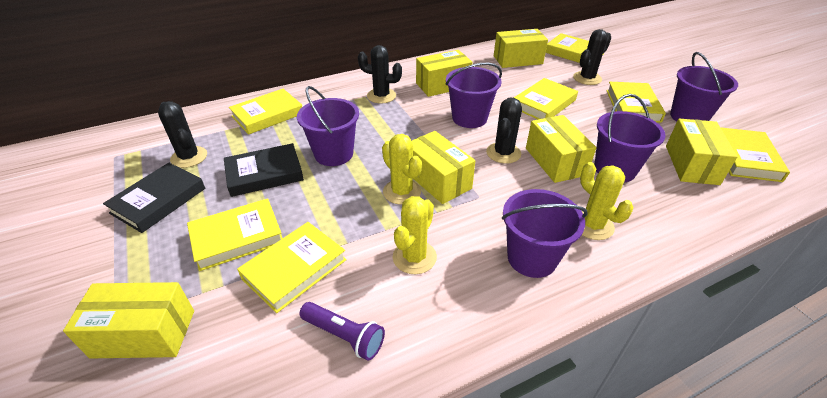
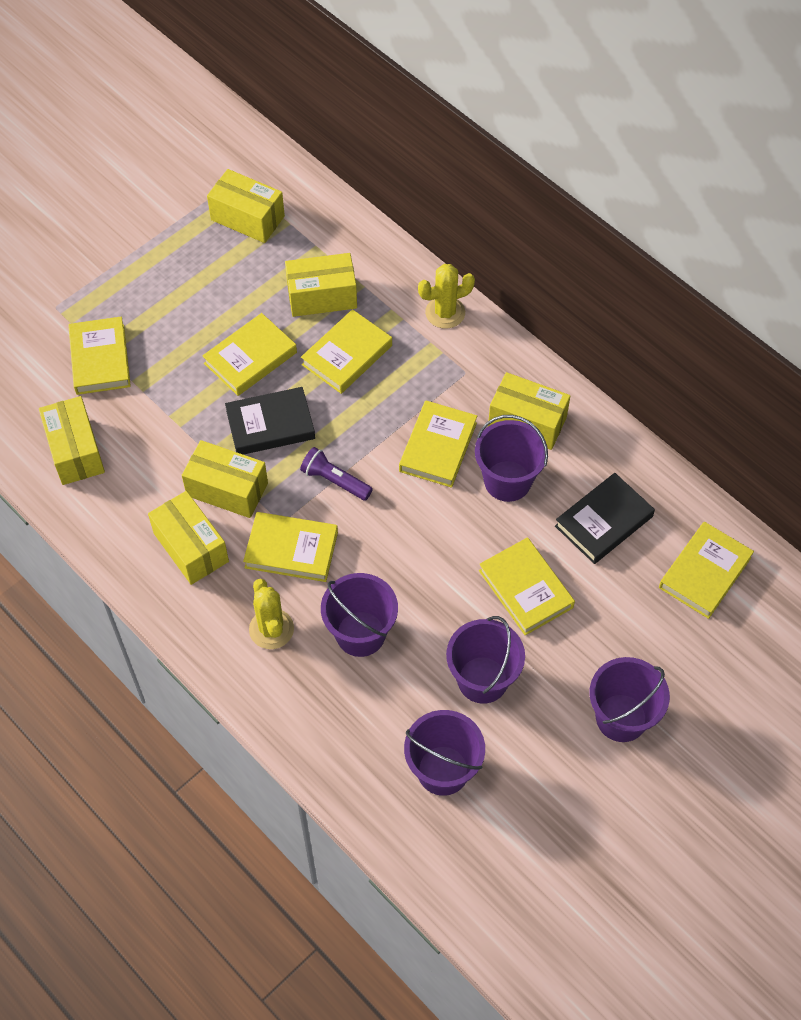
black cactus: 4 -> 0
yellow cactus: 3 -> 2

